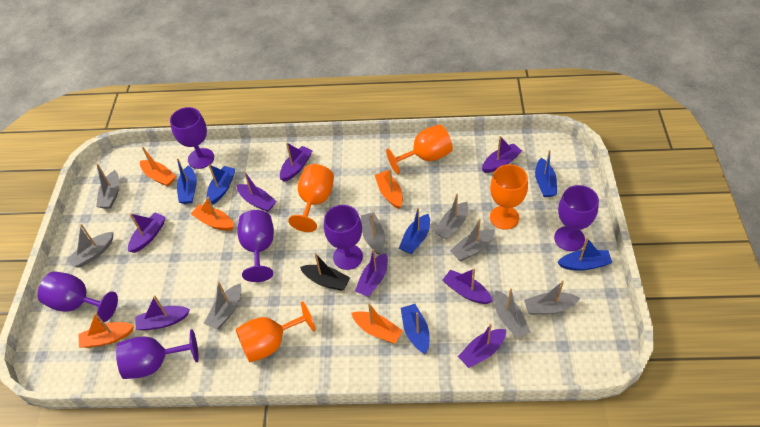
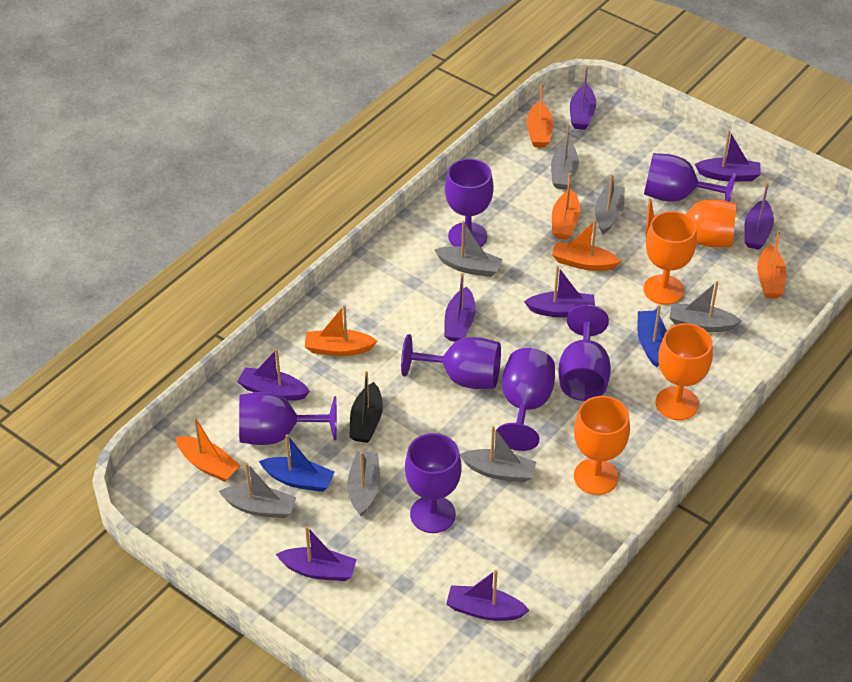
blue boat: 6 -> 2
grey boat: 8 -> 7
orange boat: 5 -> 6
purple goblet: 6 -> 7

